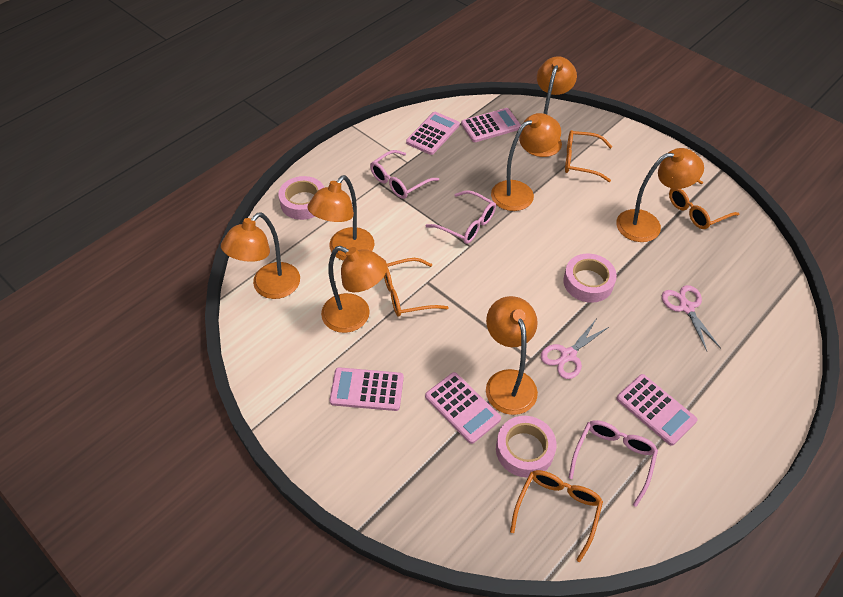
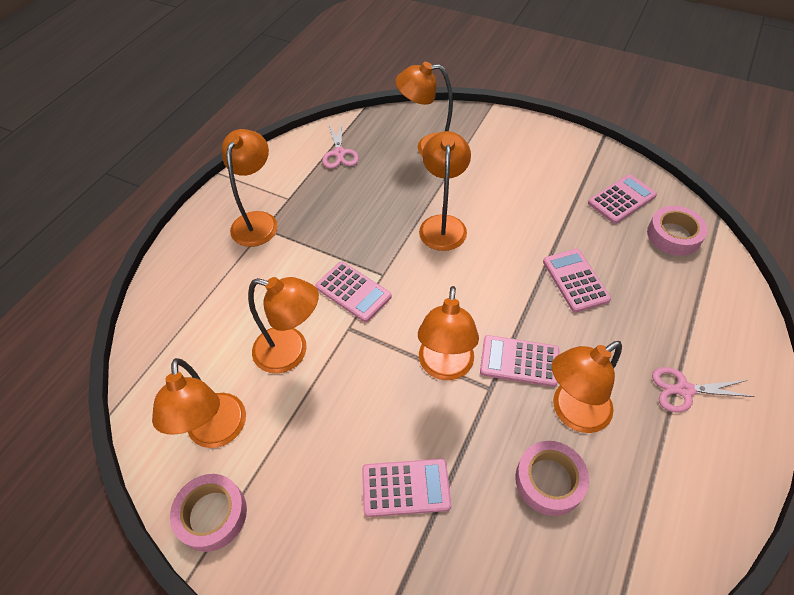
orange glasses: 4 -> 0
pink glasses: 3 -> 0

